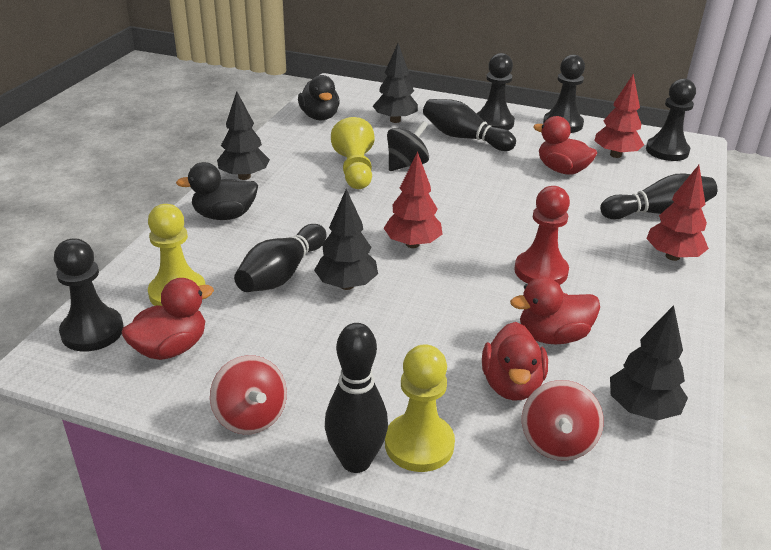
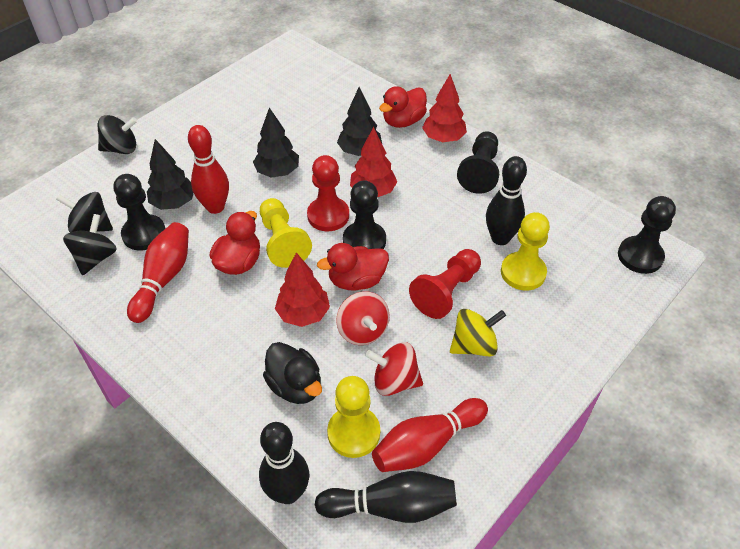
black bowling pin: 4 -> 3
black duck: 2 -> 1
black spinning top: 1 -> 3
black tree: 4 -> 3
red bowling pin: 0 -> 3
red duck: 4 -> 3
red pawn: 1 -> 2
yellow spinning top: 0 -> 1

